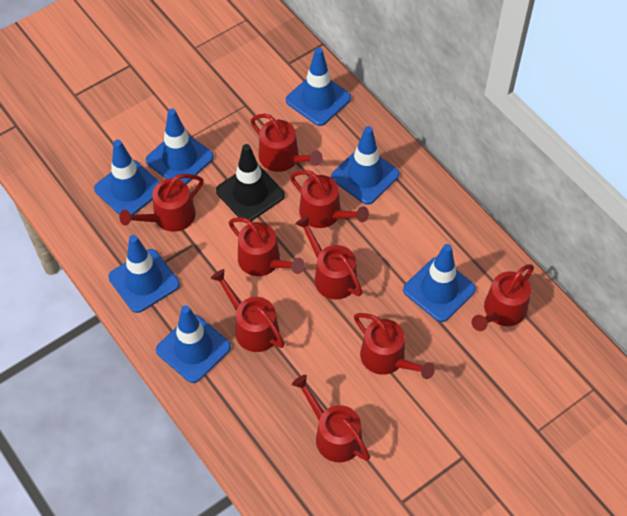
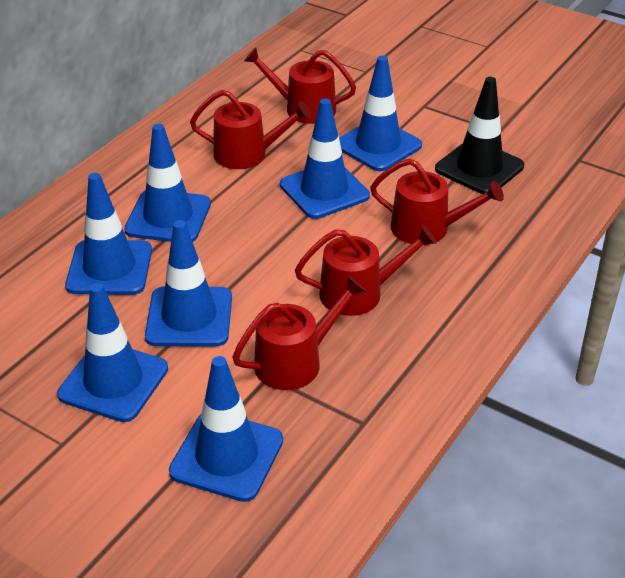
red watering can: 9 -> 5

